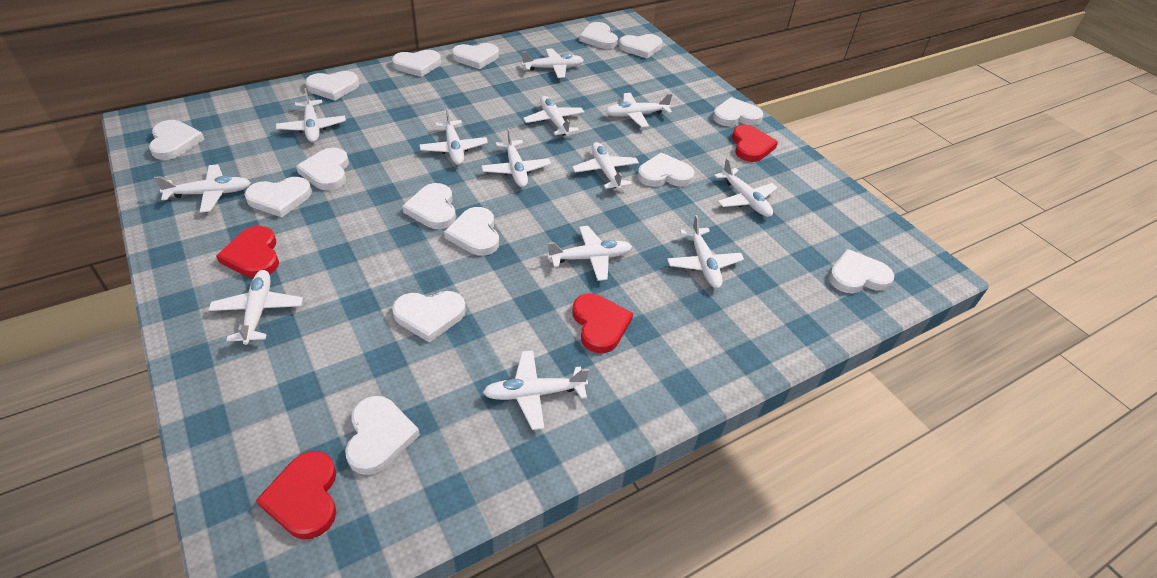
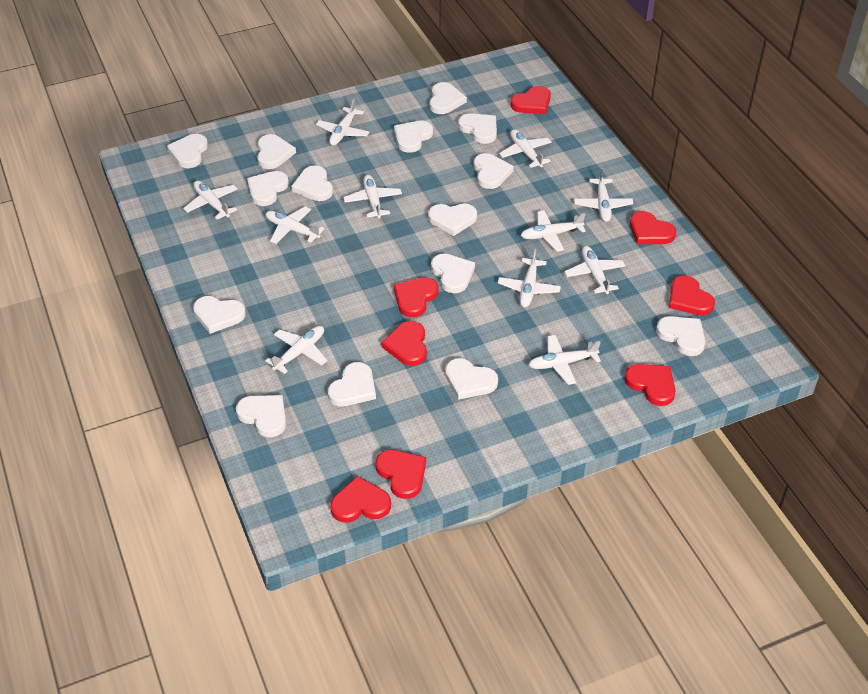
red heart: 4 -> 8
white plane: 13 -> 11

